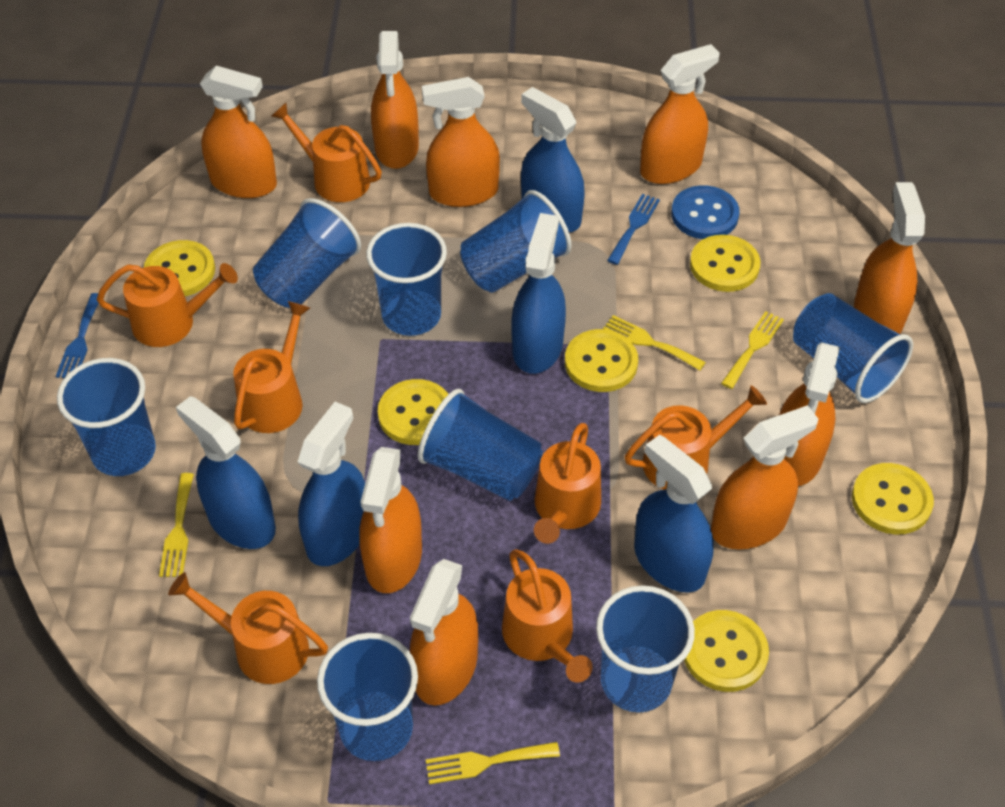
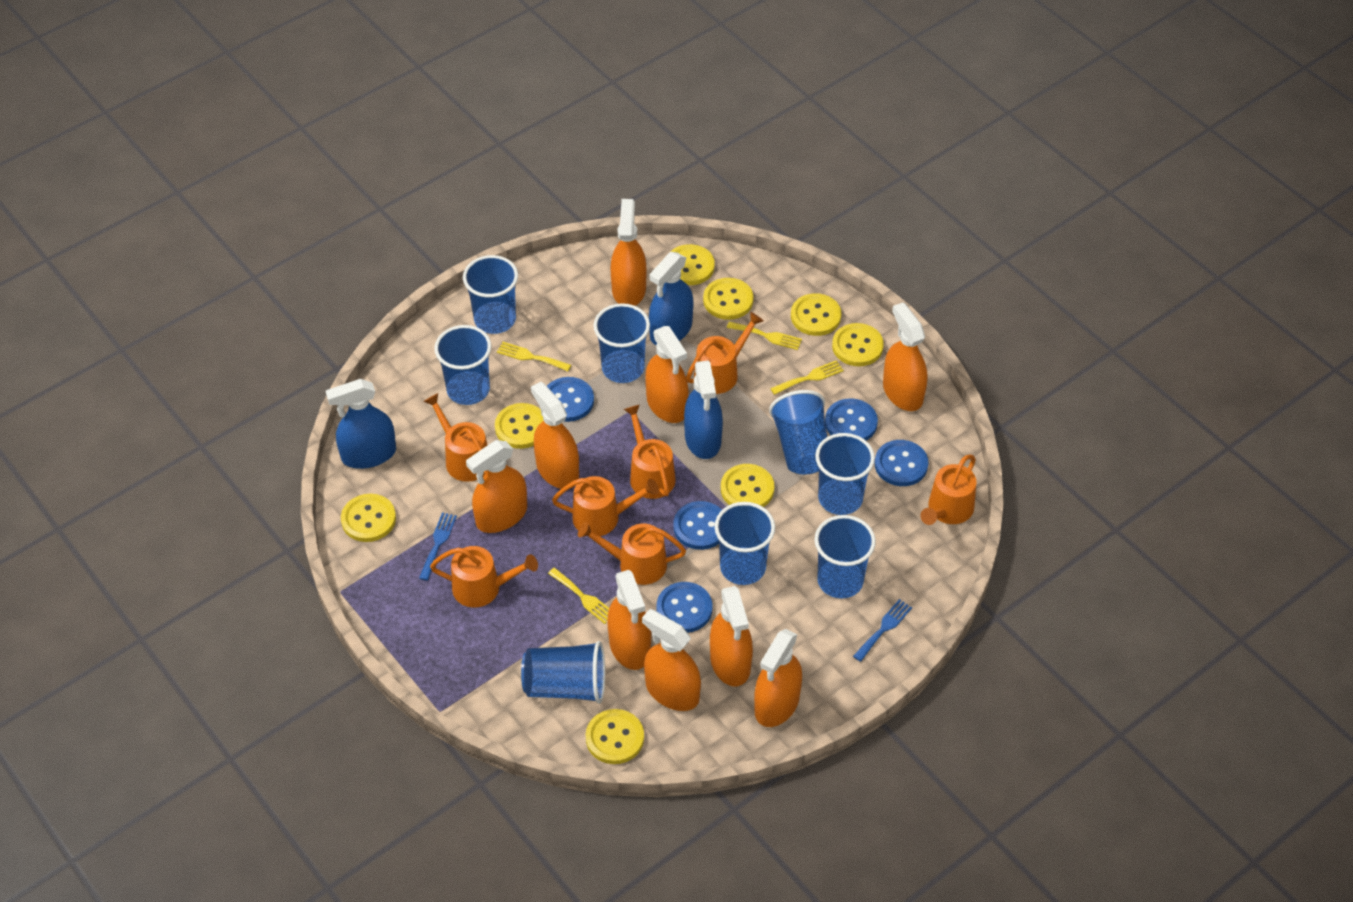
blue button: 1 -> 5
blue spray bottle: 5 -> 3
yellow button: 6 -> 8

